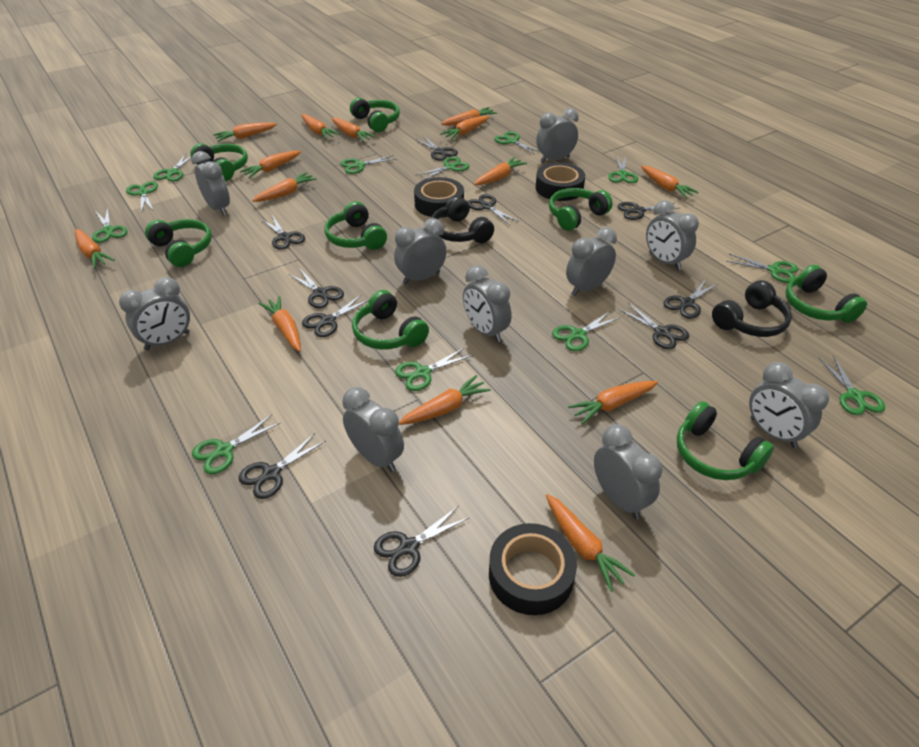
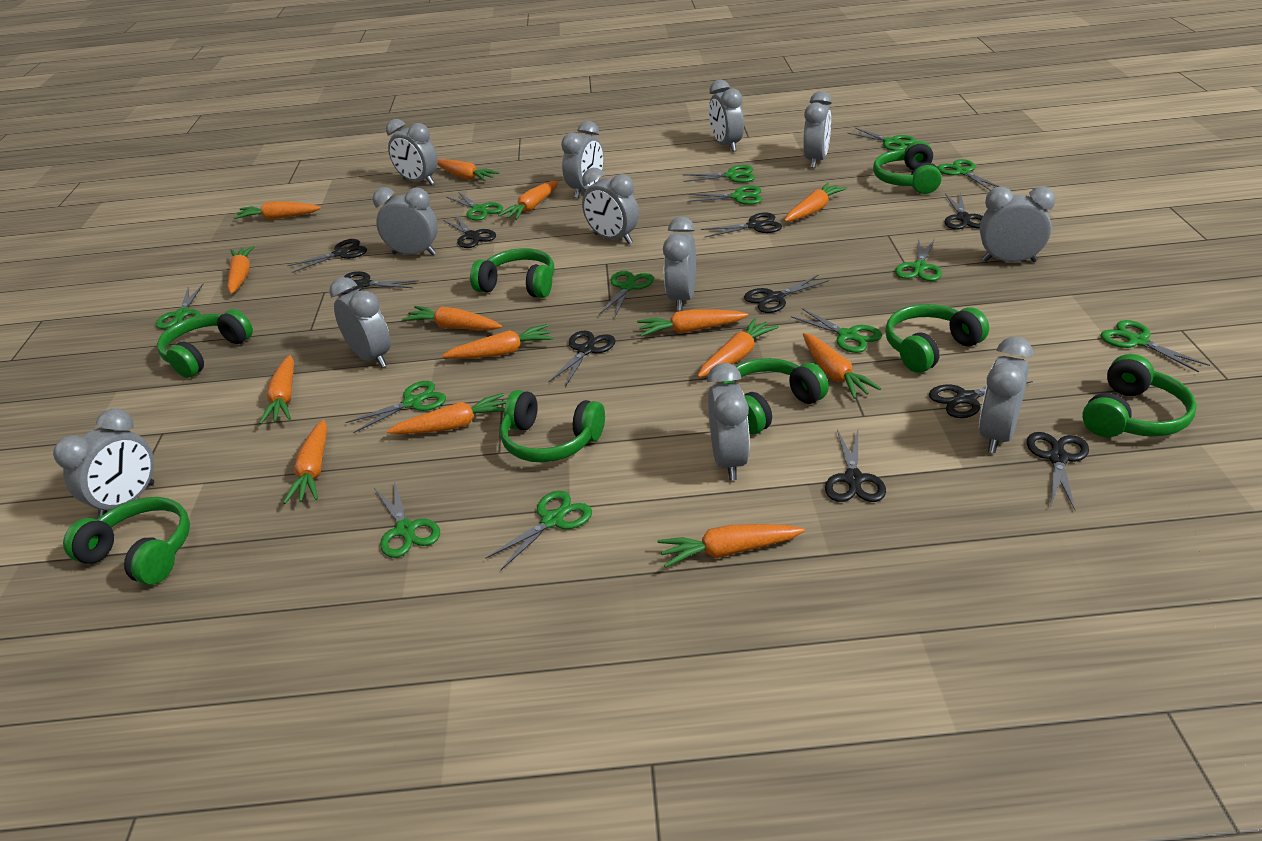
black headphones: 2 -> 0
black tape: 3 -> 0
green scissors: 12 -> 13
grey clock: 10 -> 12

